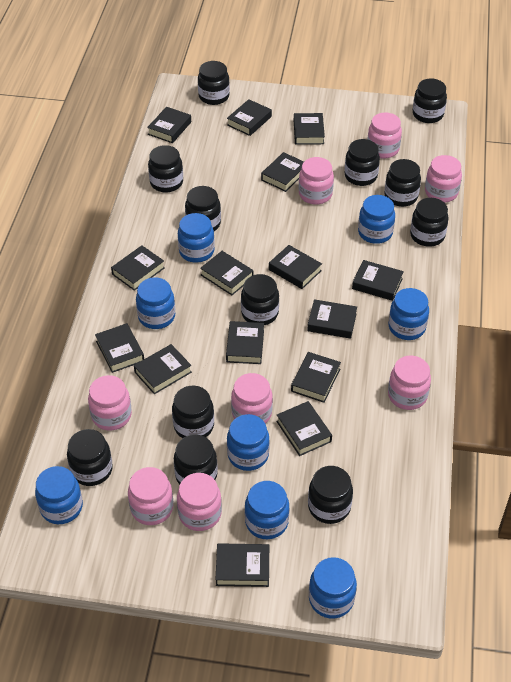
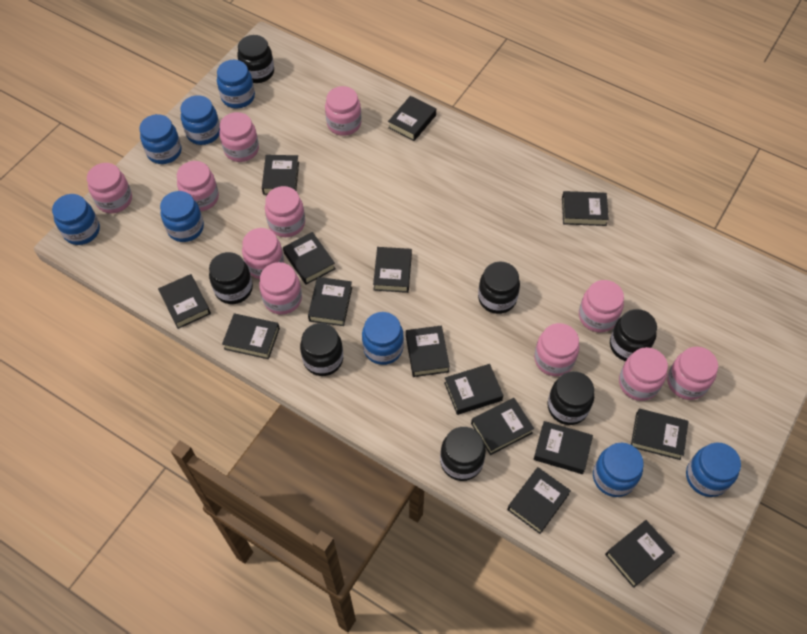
black jar: 12 -> 7
pink jar: 8 -> 11

